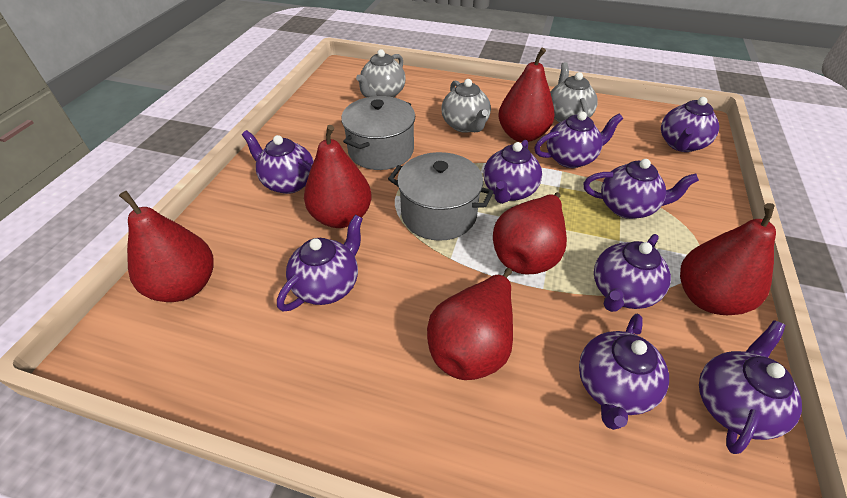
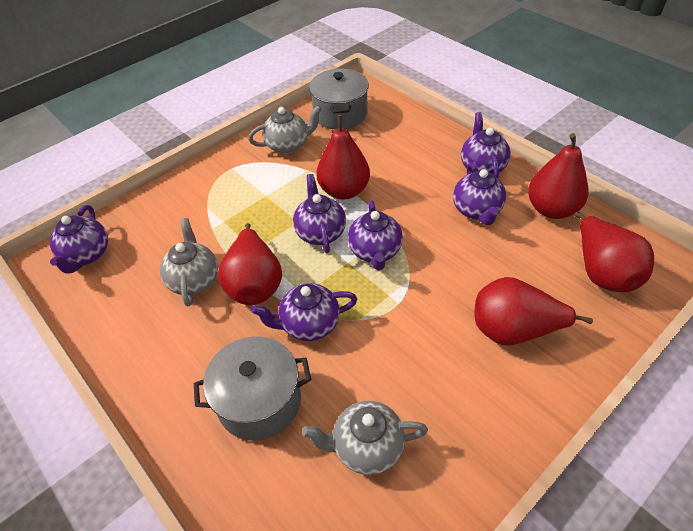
purple teapot: 9 -> 6
red pear: 6 -> 5

